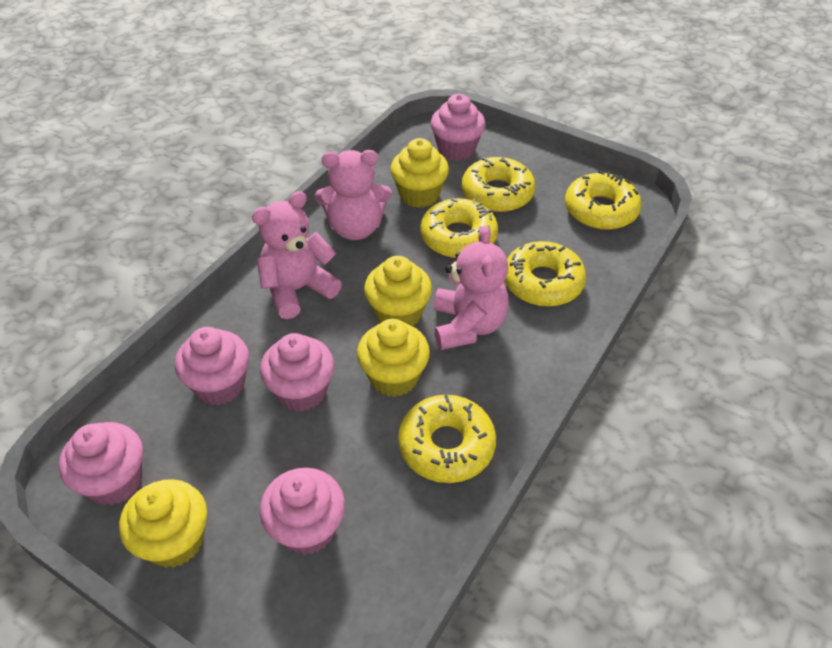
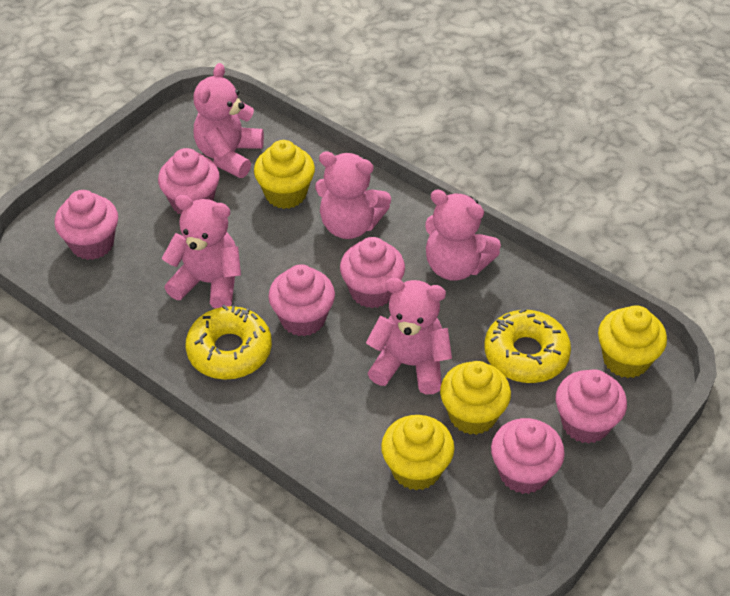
pink cupcake: 5 -> 6
pink teddy bear: 3 -> 5
yellow donut: 5 -> 2

